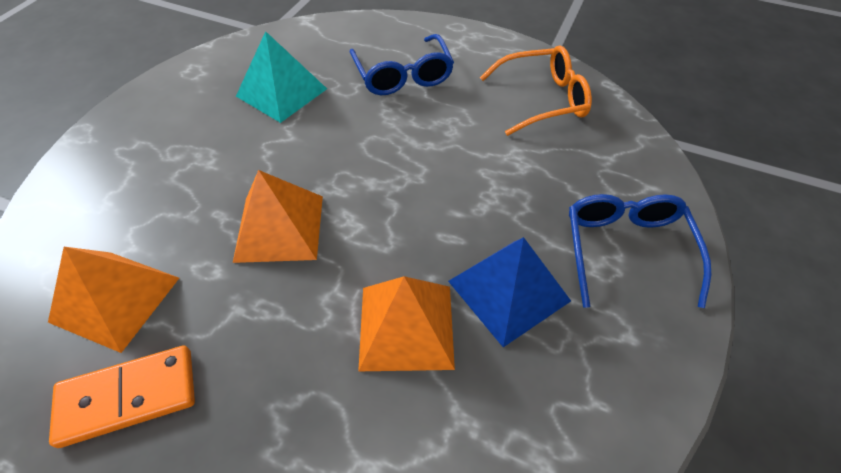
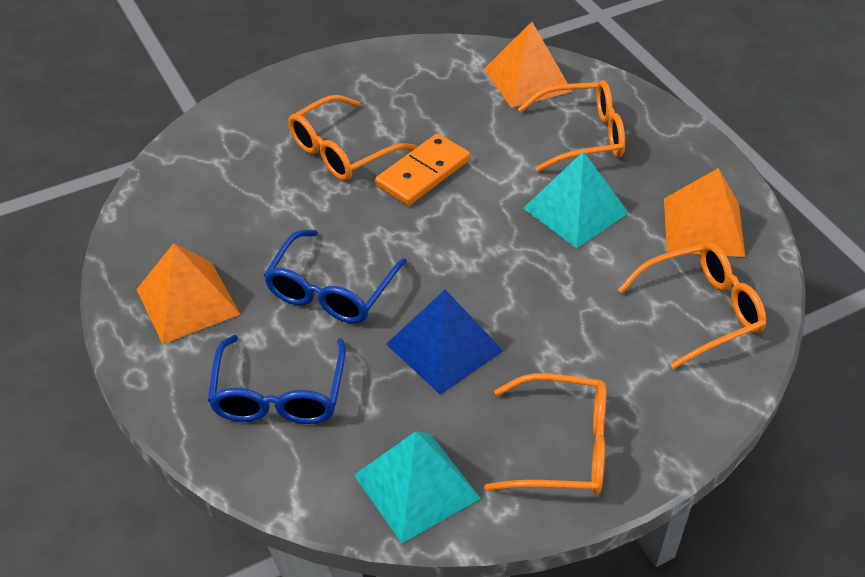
orange glasses: 1 -> 4
turquoise pyramid: 1 -> 2

